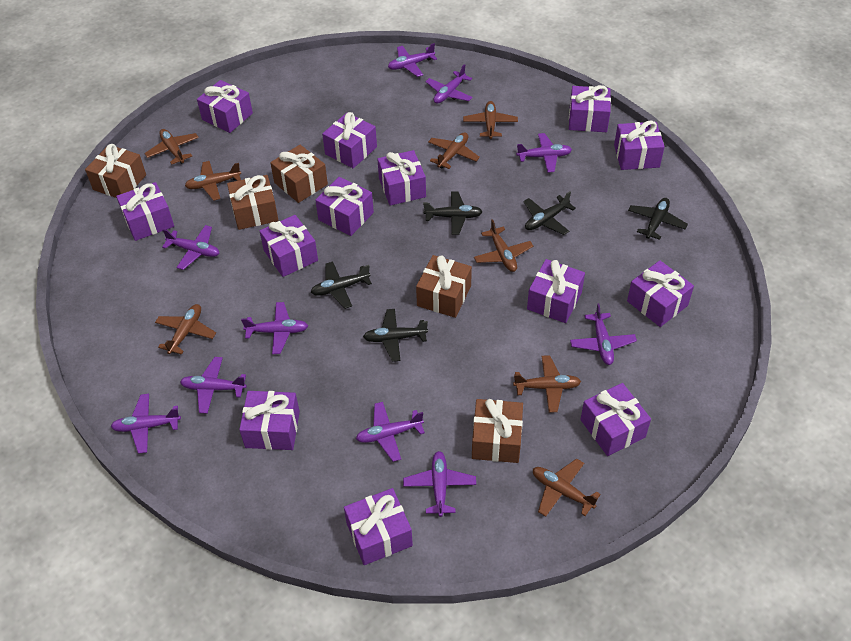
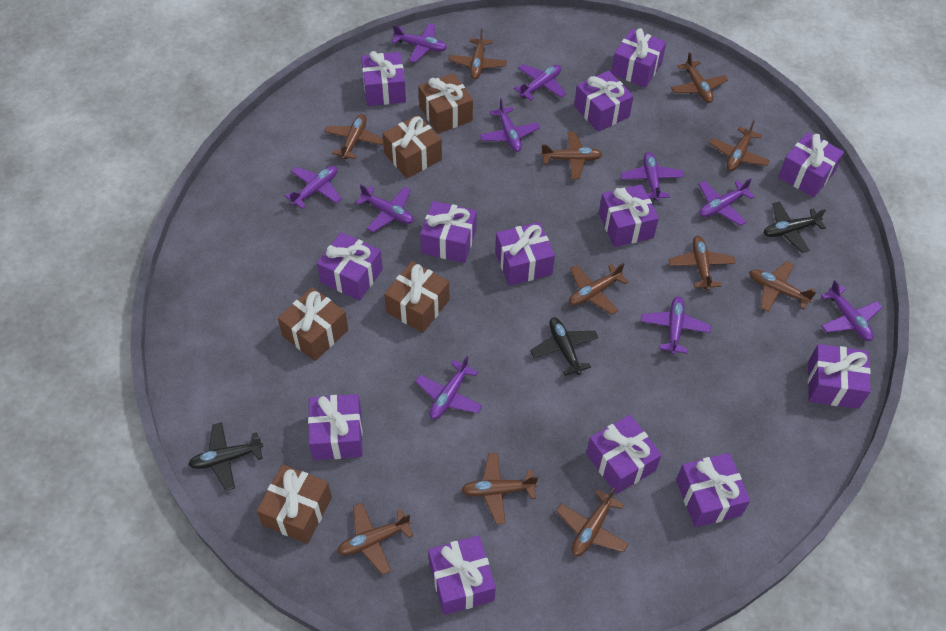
black plane: 5 -> 3
brown plane: 8 -> 11

